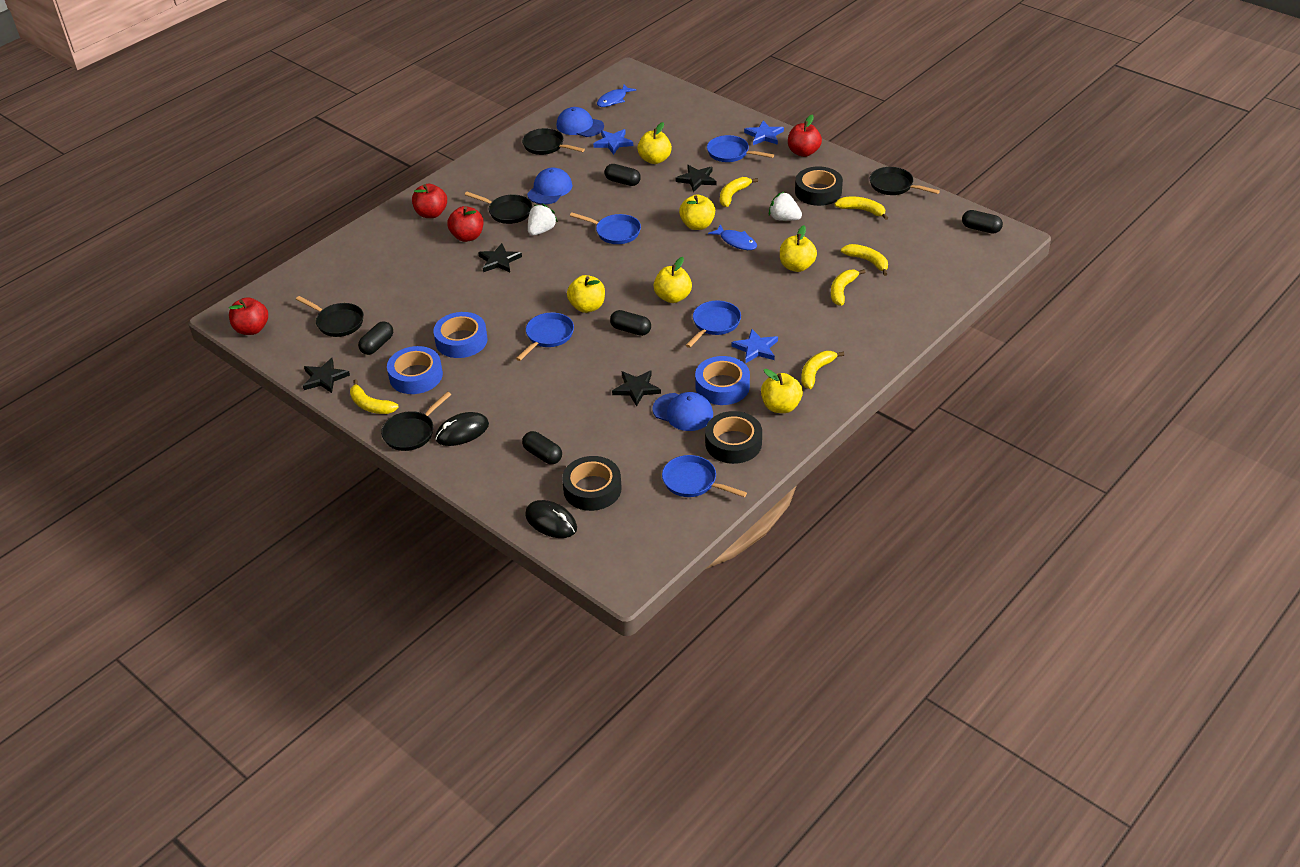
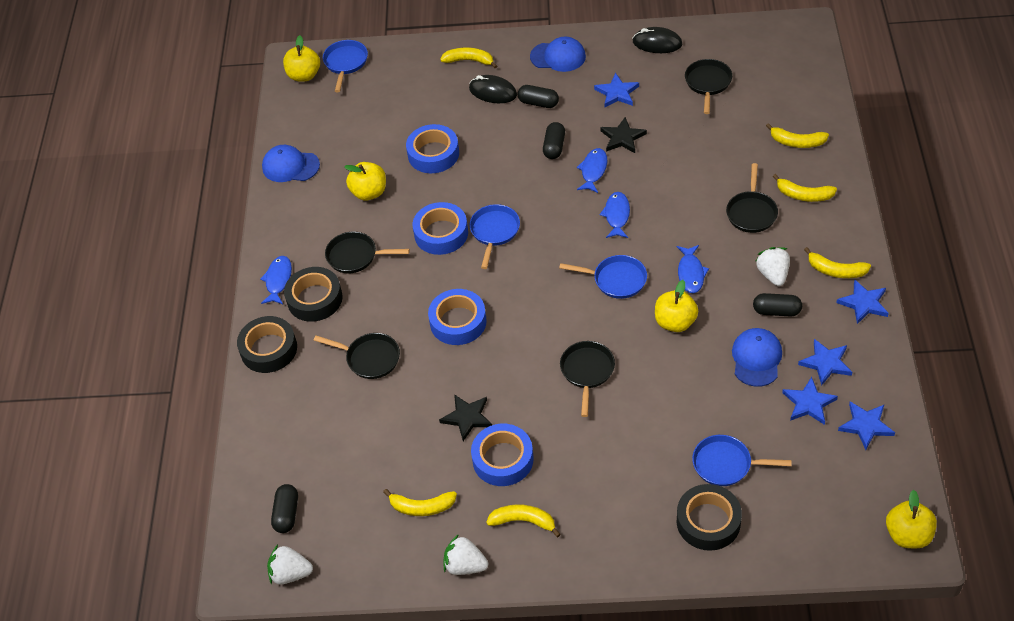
black capsule: 5 -> 4
black star: 4 -> 2
blue fish: 2 -> 4
blue pan: 5 -> 4
blue star: 3 -> 5
blue tape: 3 -> 4
red apple: 4 -> 0
white strawberry: 2 -> 3
yellow apple: 6 -> 4

